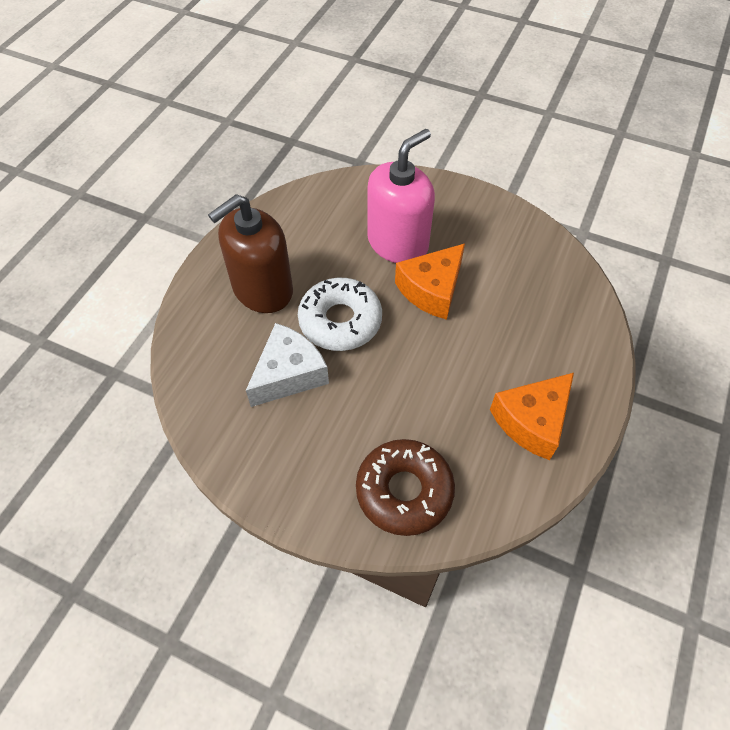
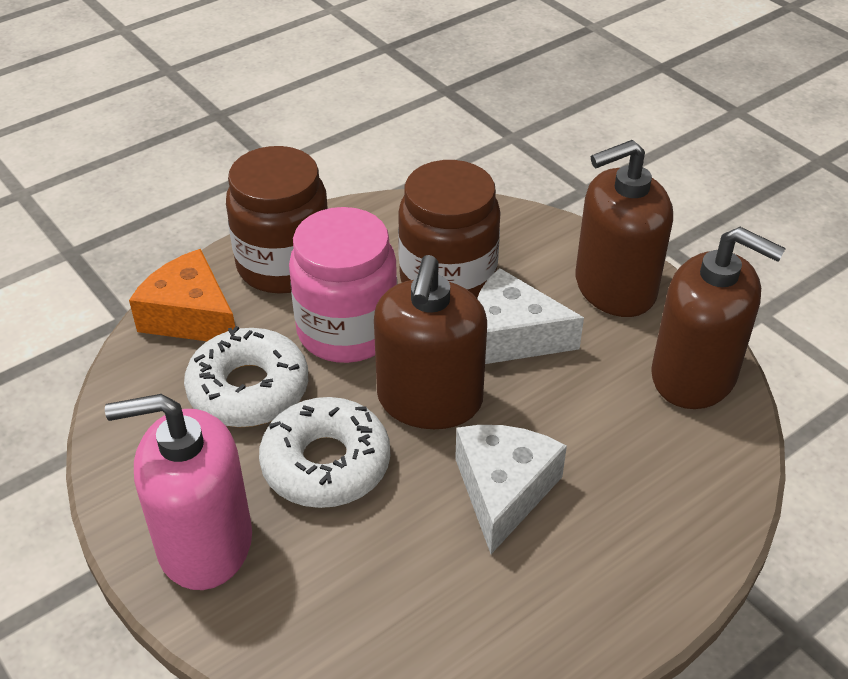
brown donut: 1 -> 0
brown jar: 0 -> 2
brown soap dispenser: 1 -> 3
orange cheese: 2 -> 1
pink jar: 0 -> 1
white cheese: 1 -> 2
white donut: 1 -> 2

